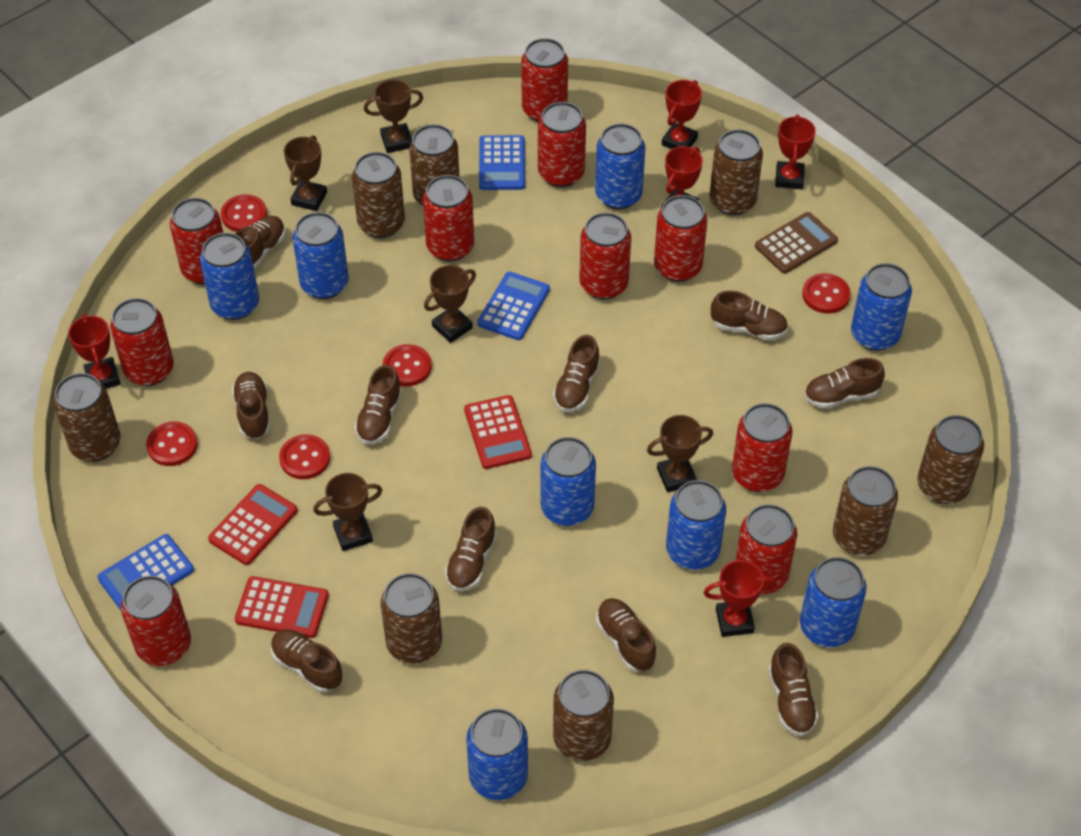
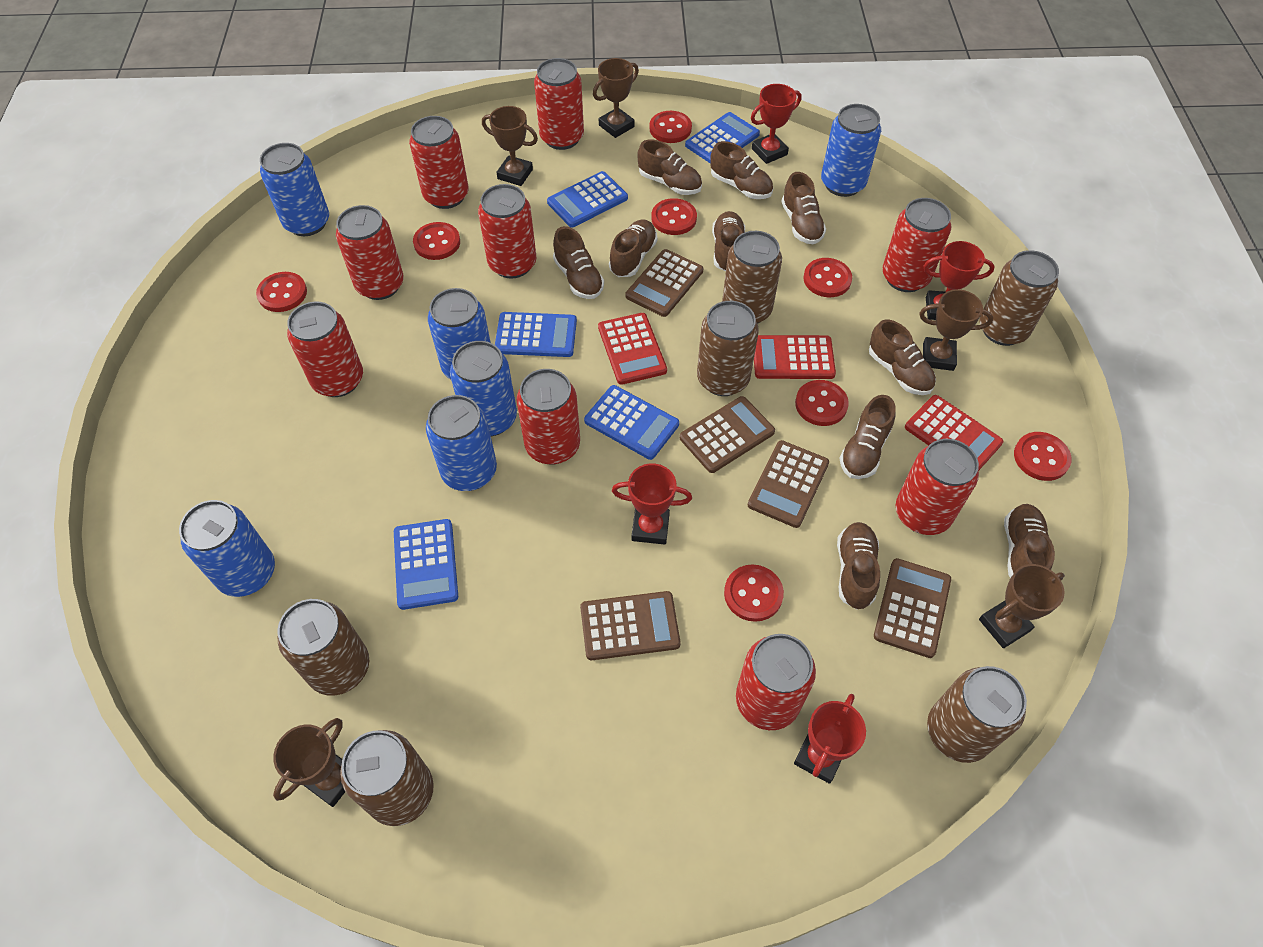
blue calculator: 3 -> 5
blue can: 8 -> 6
brown calculator: 1 -> 5
brown can: 8 -> 6
red button: 5 -> 8
red can: 10 -> 9
red trophy: 5 -> 4

